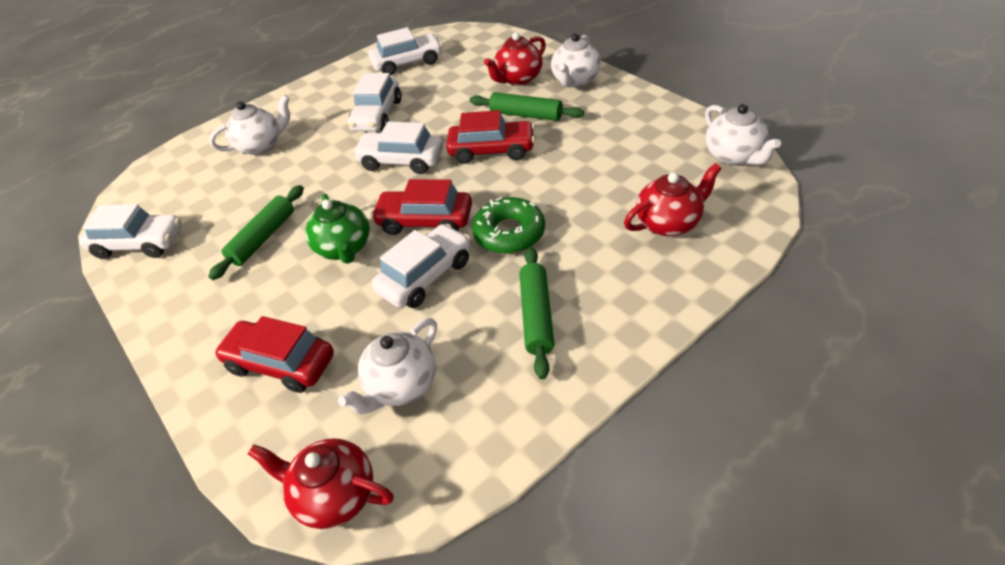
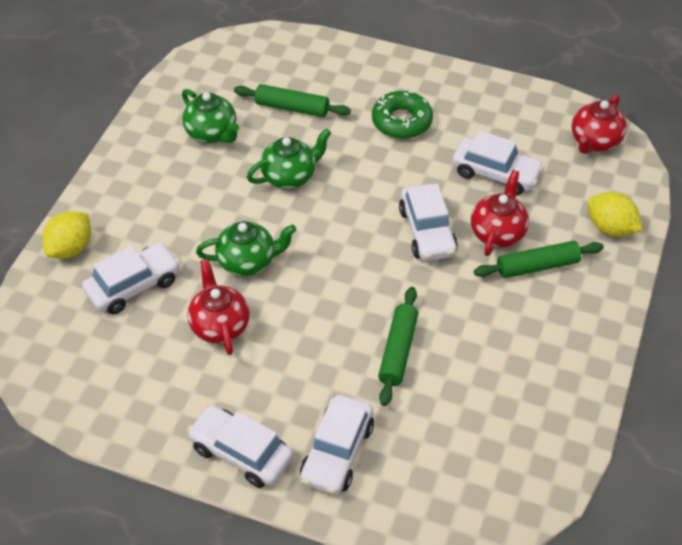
green teapot: 1 -> 3
red car: 3 -> 0
white teapot: 4 -> 0
yellow lemon: 0 -> 2

